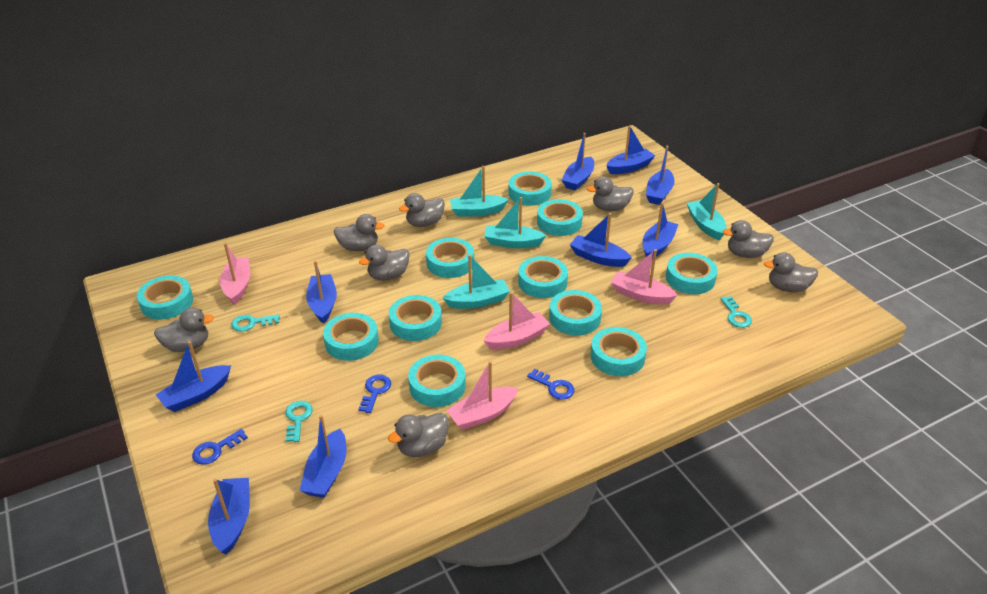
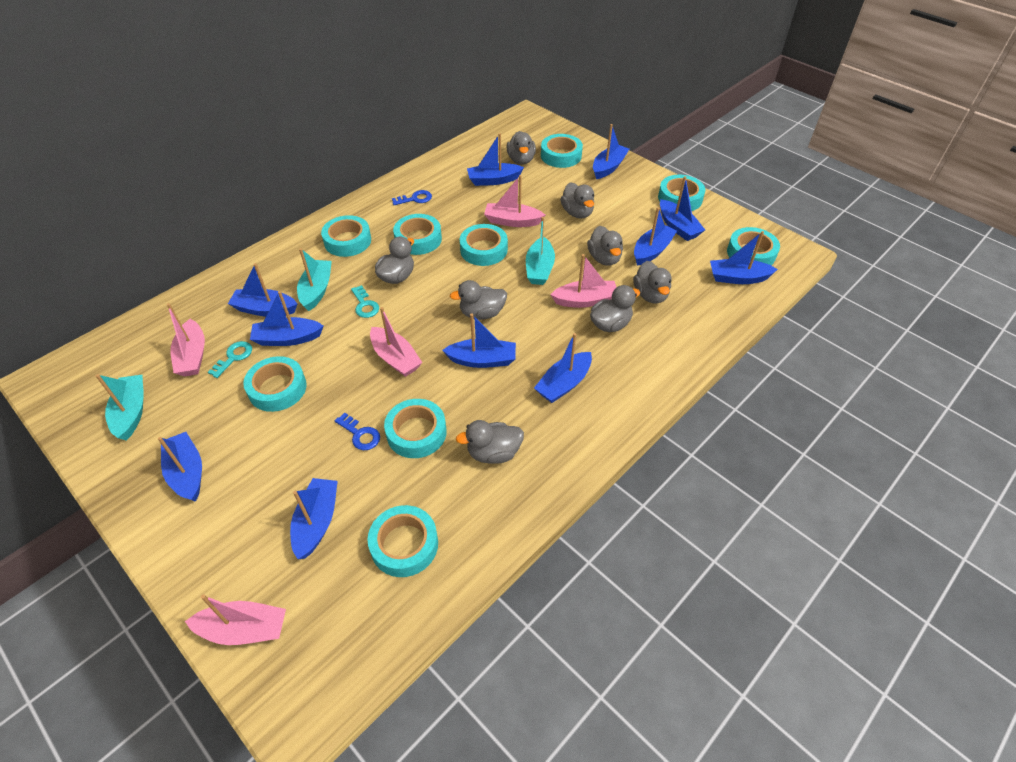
blue boat: 9 -> 11
blue key: 3 -> 2
pink boat: 4 -> 5
turquoise boat: 4 -> 3
turquoise key: 3 -> 2
turquoise tape: 11 -> 9

